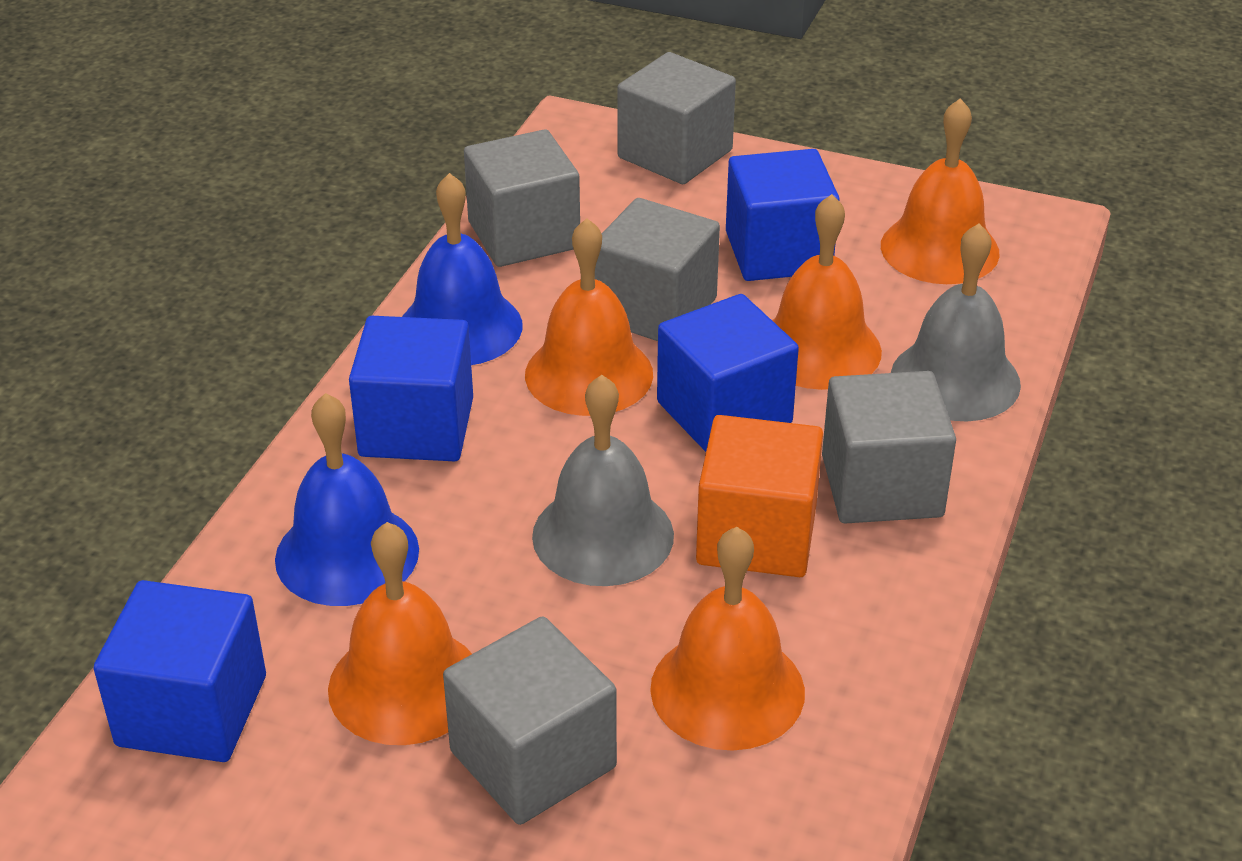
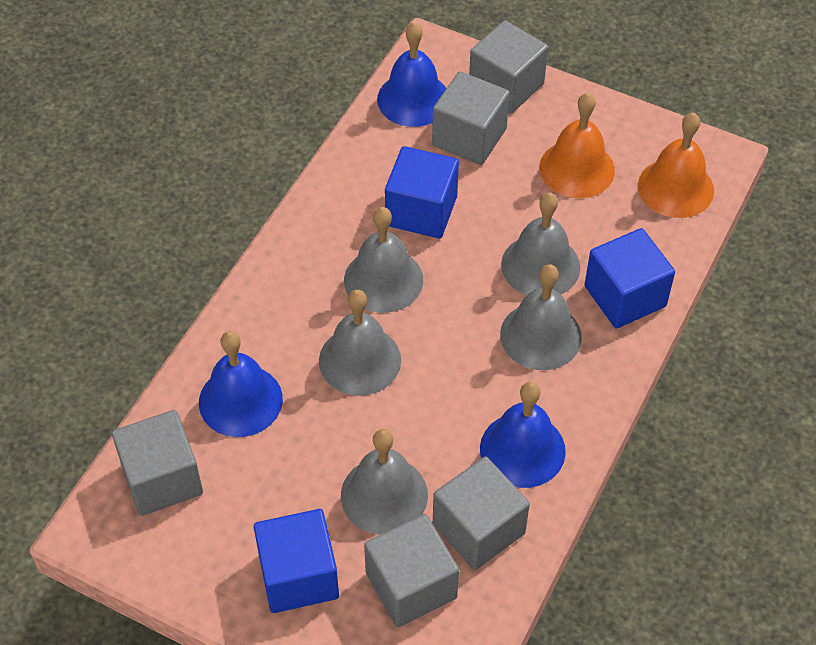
blue bell: 2 -> 3
blue cube: 4 -> 3
grey bell: 2 -> 5
orange bell: 5 -> 2
orange cube: 1 -> 0

